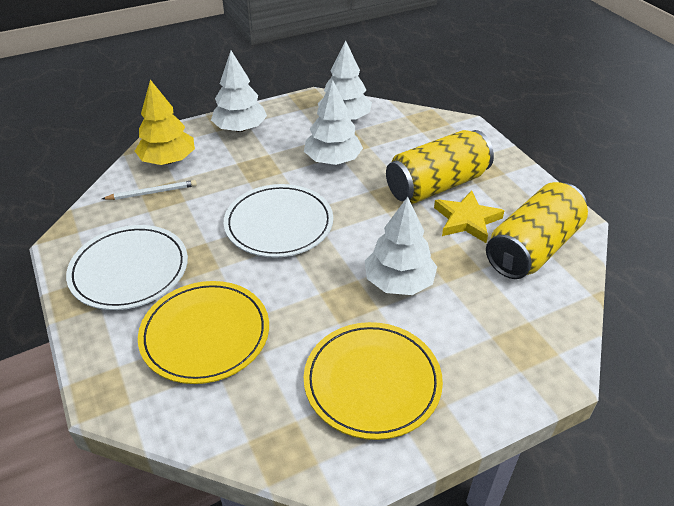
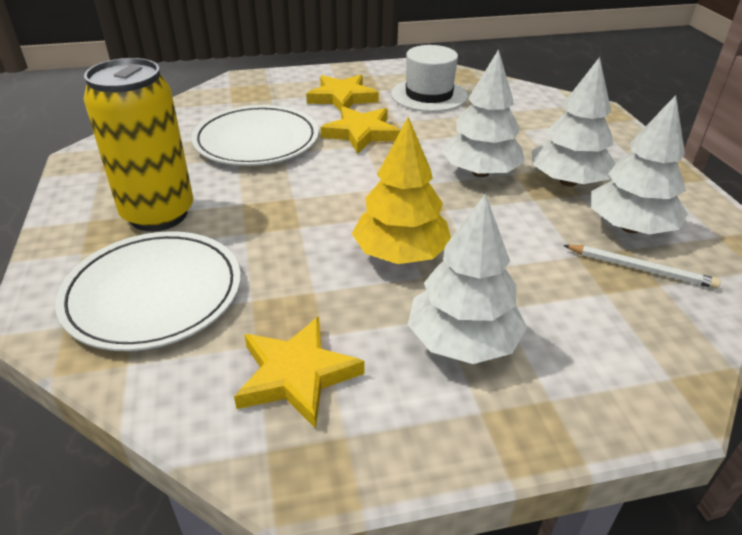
white hat: 0 -> 1
yellow can: 2 -> 1
yellow plate: 2 -> 0
yellow star: 1 -> 3

